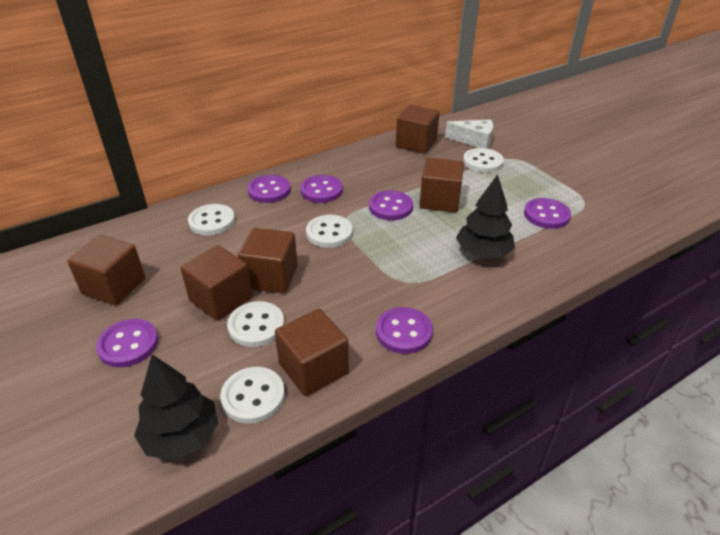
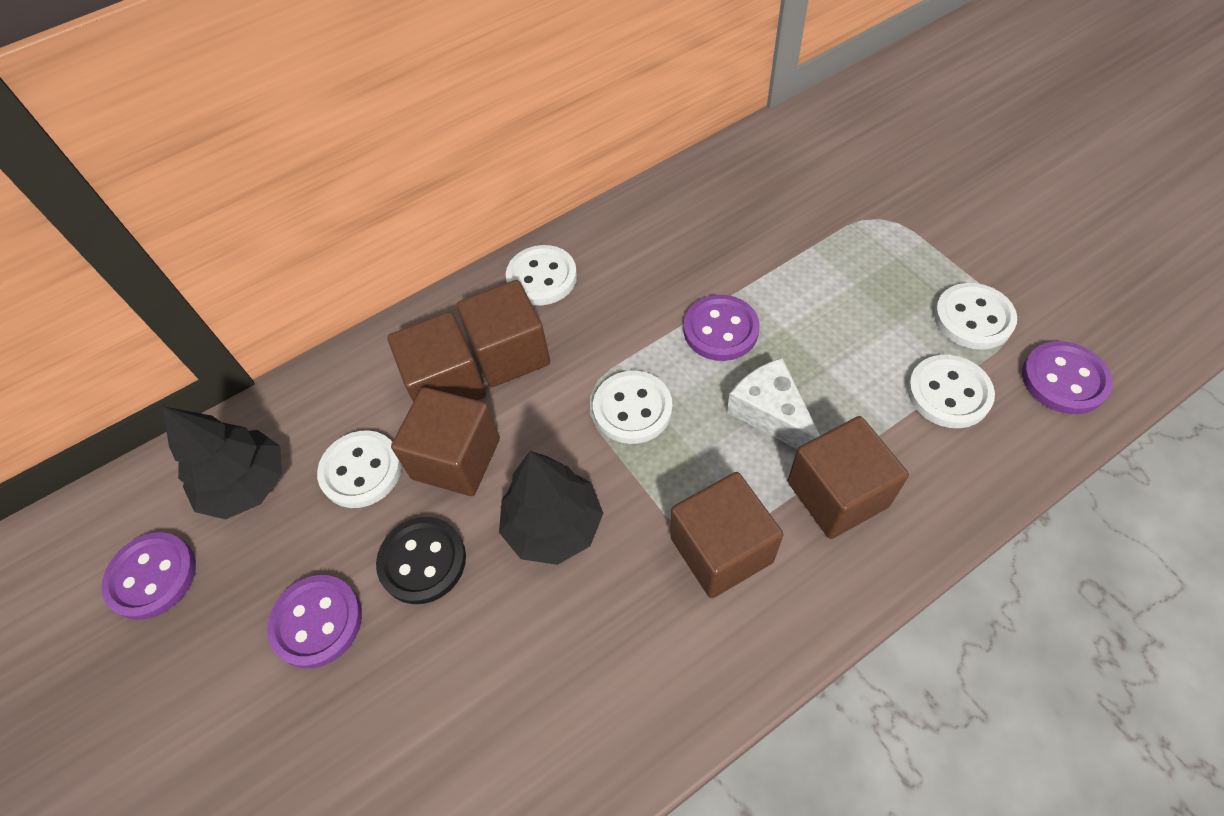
black button: 0 -> 1
brown cube: 6 -> 5
purple button: 6 -> 4

